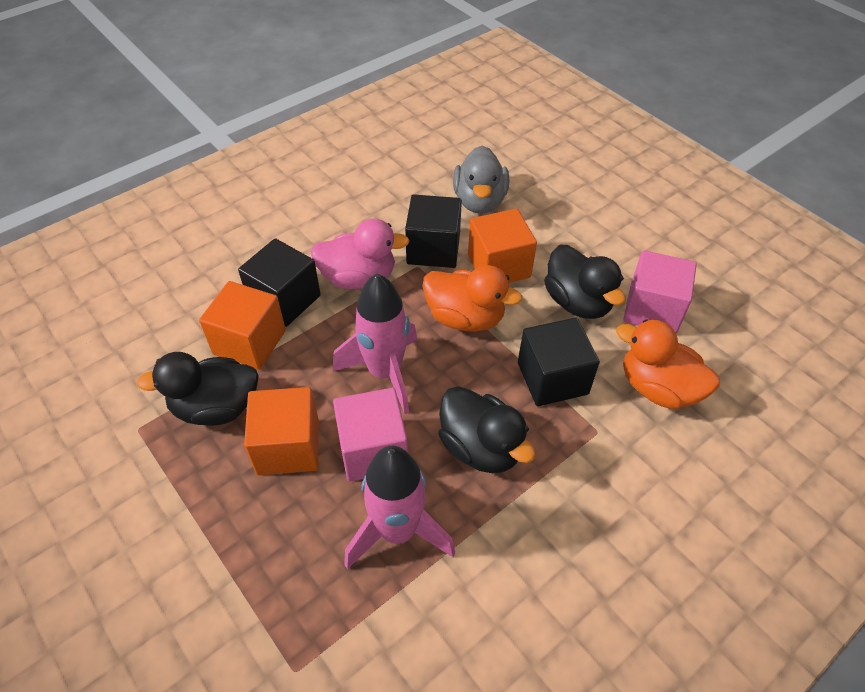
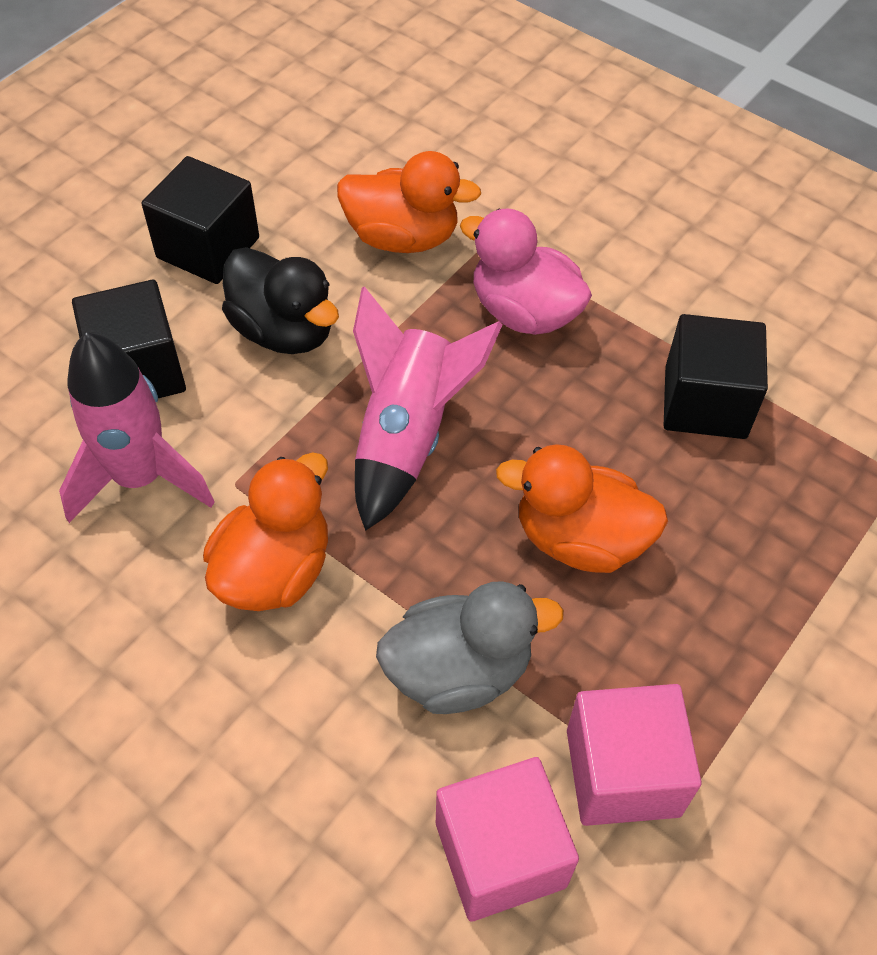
black duck: 3 -> 1
orange cube: 3 -> 0
orange duck: 2 -> 3

